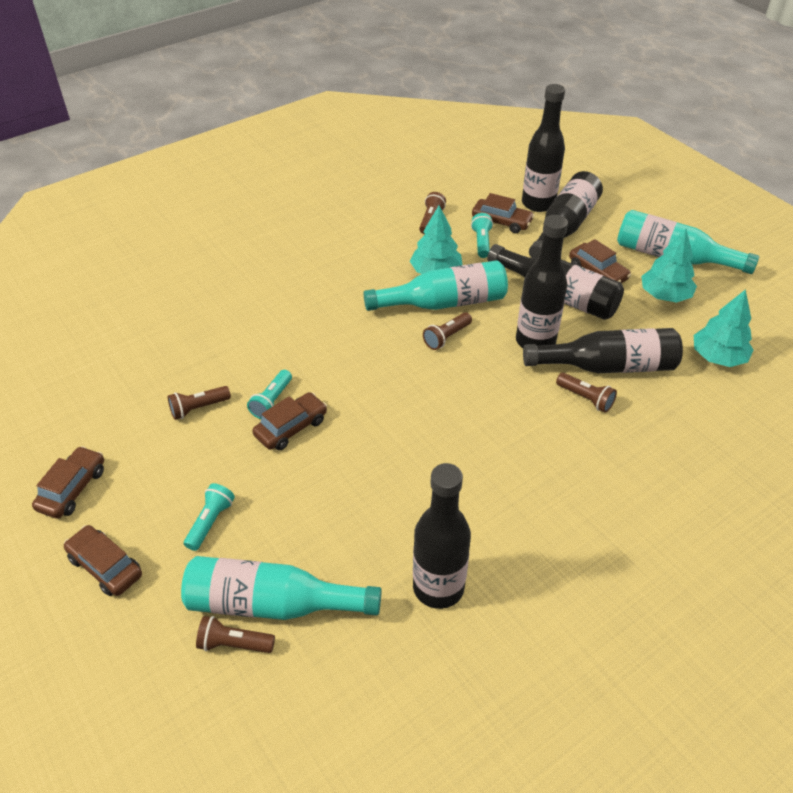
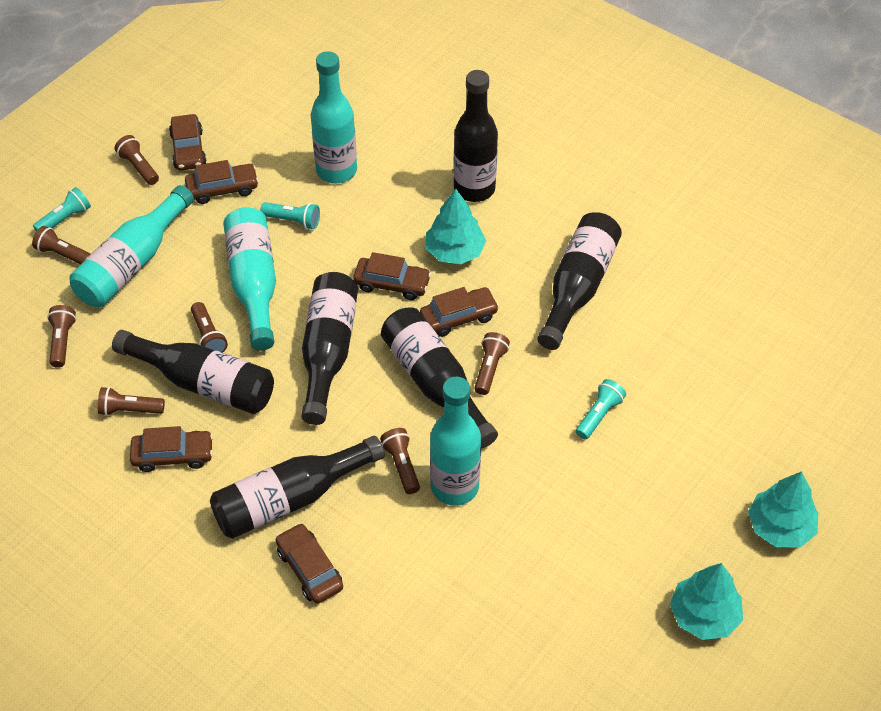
brown car: 5 -> 6
brown flashlight: 5 -> 7
turquoise bottle: 3 -> 4

